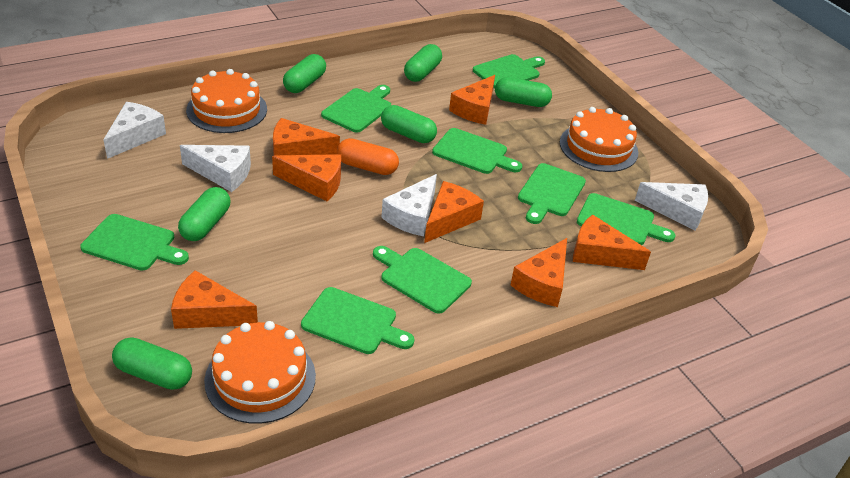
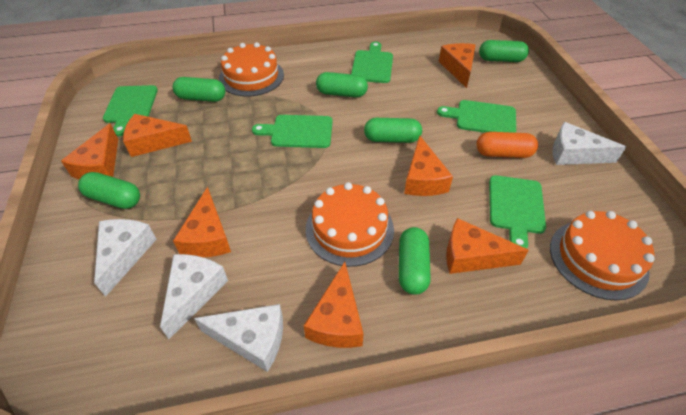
green cutting board: 8 -> 5

